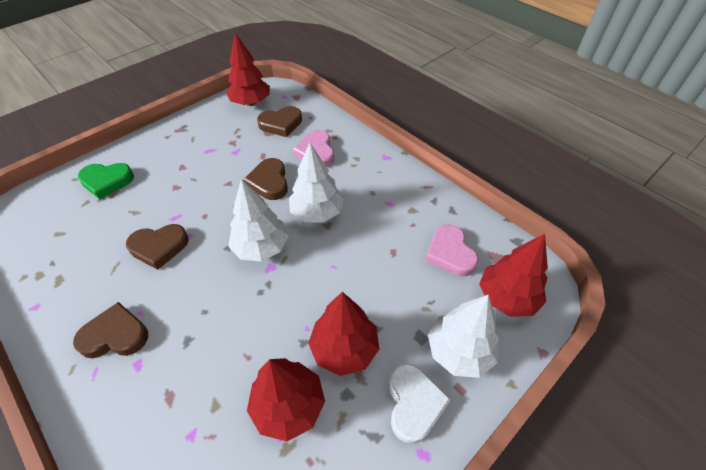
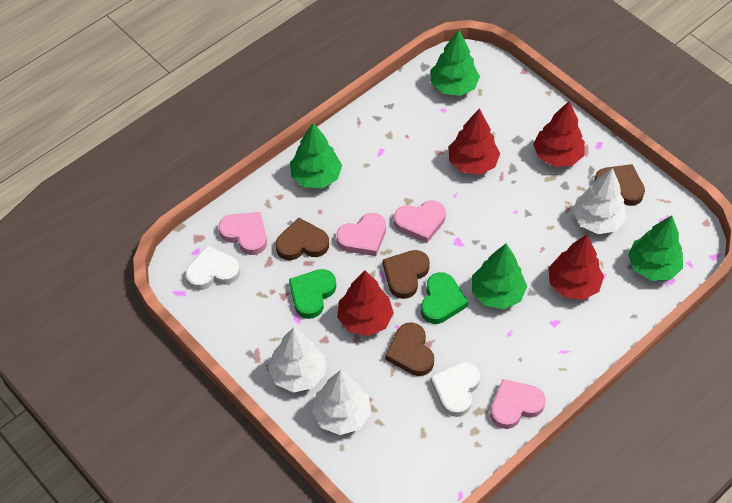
green heart: 1 -> 2
green tree: 0 -> 4
pink heart: 2 -> 4
white heart: 1 -> 2

